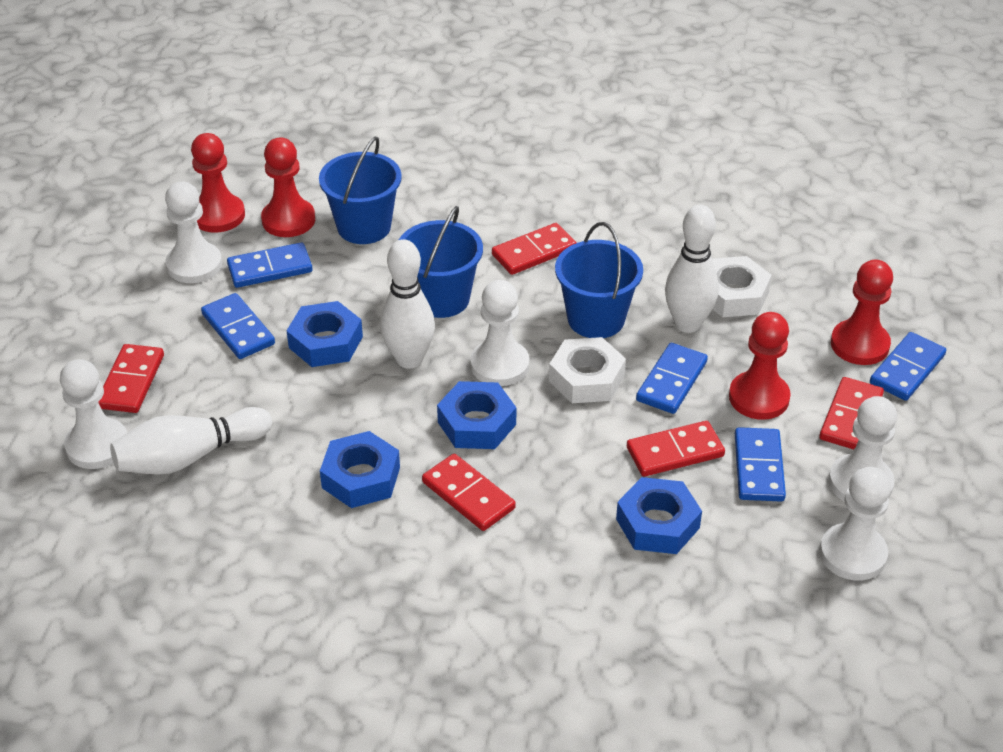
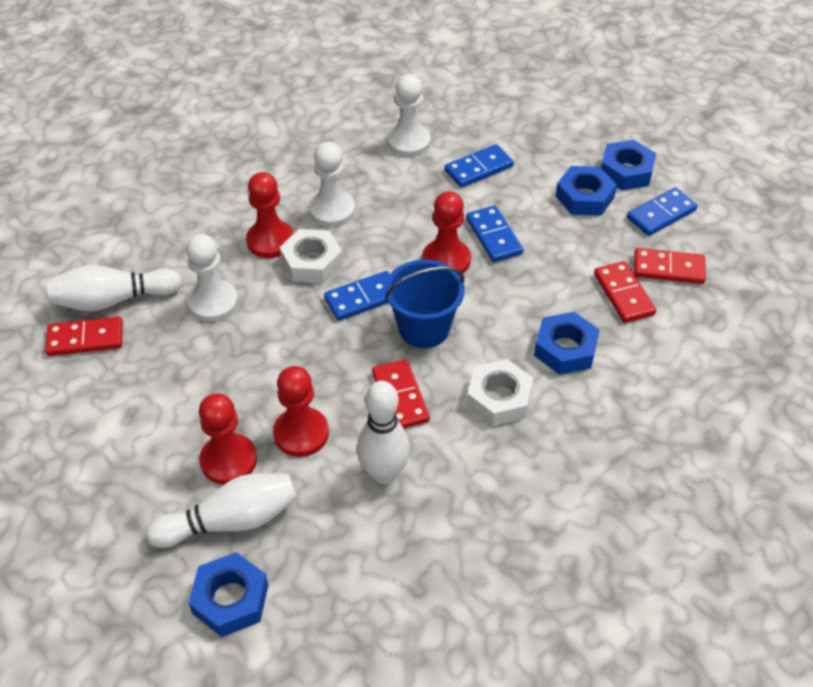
blue bucket: 3 -> 1
blue domino: 5 -> 4
red domino: 5 -> 4
white pawn: 5 -> 3

